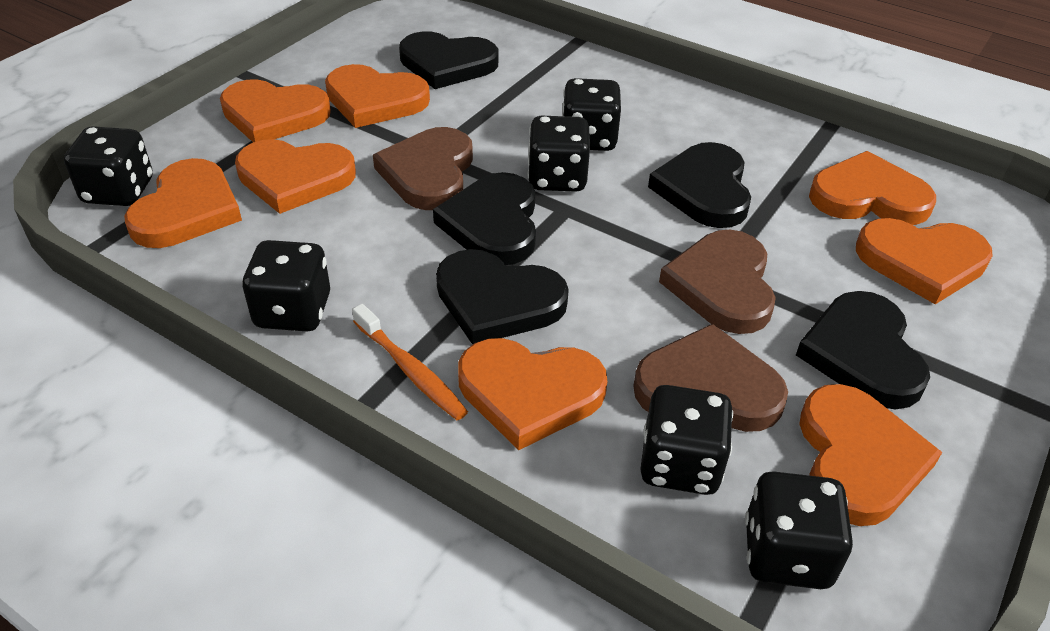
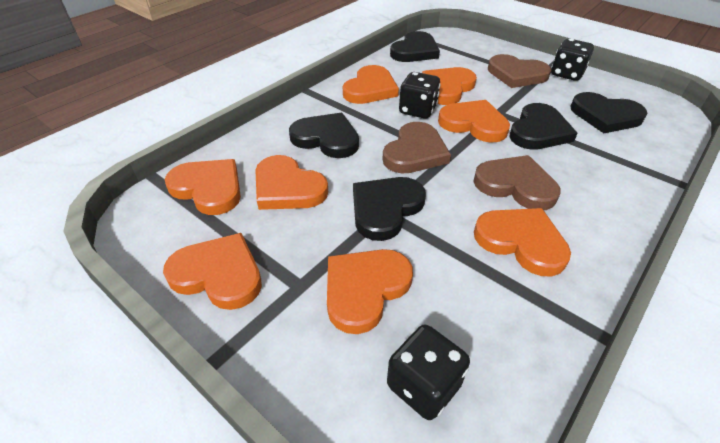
black dice: 6 -> 3
orange toothbrush: 1 -> 0

